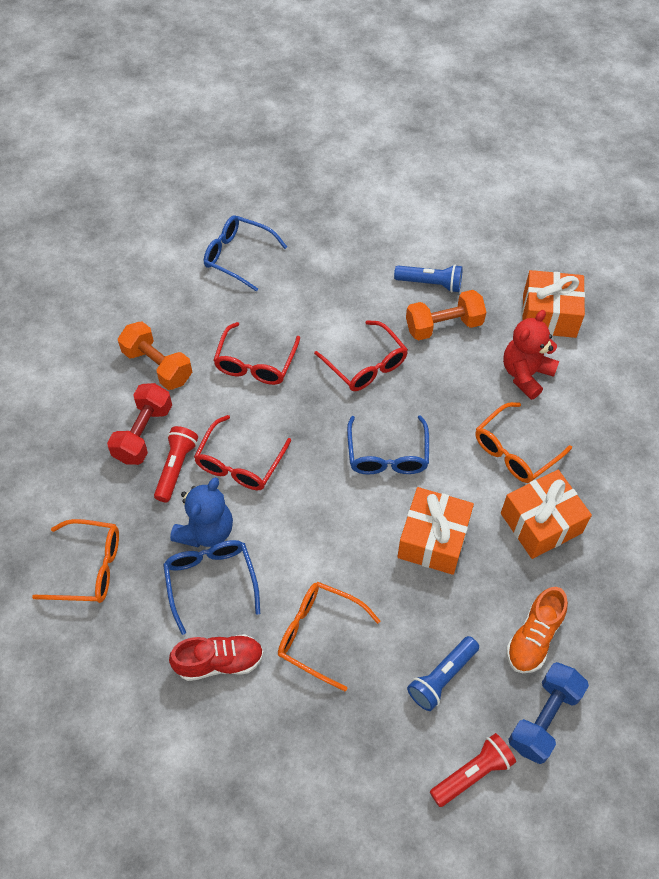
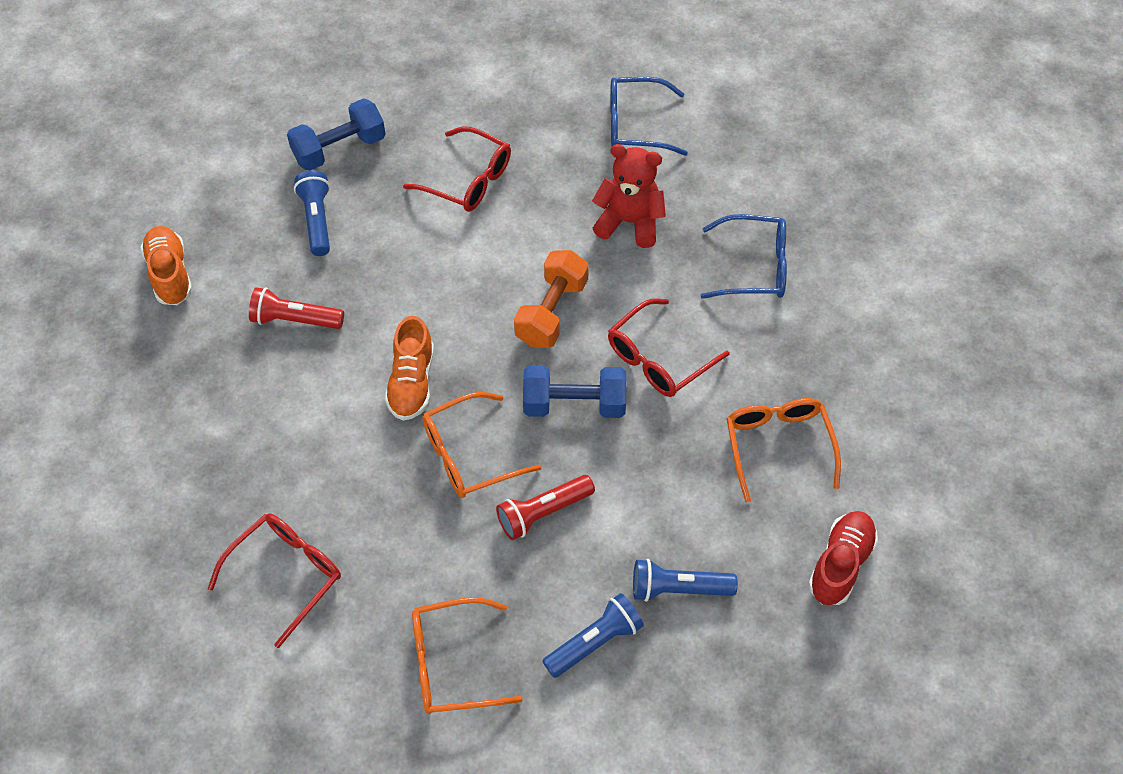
blue dumbbell: 1 -> 2
blue flashlight: 2 -> 3
blue glasses: 3 -> 2
blue teddy bear: 1 -> 0
orange dumbbell: 2 -> 1
orange gift: 3 -> 0
orange shoe: 1 -> 2
red dumbbell: 1 -> 0

